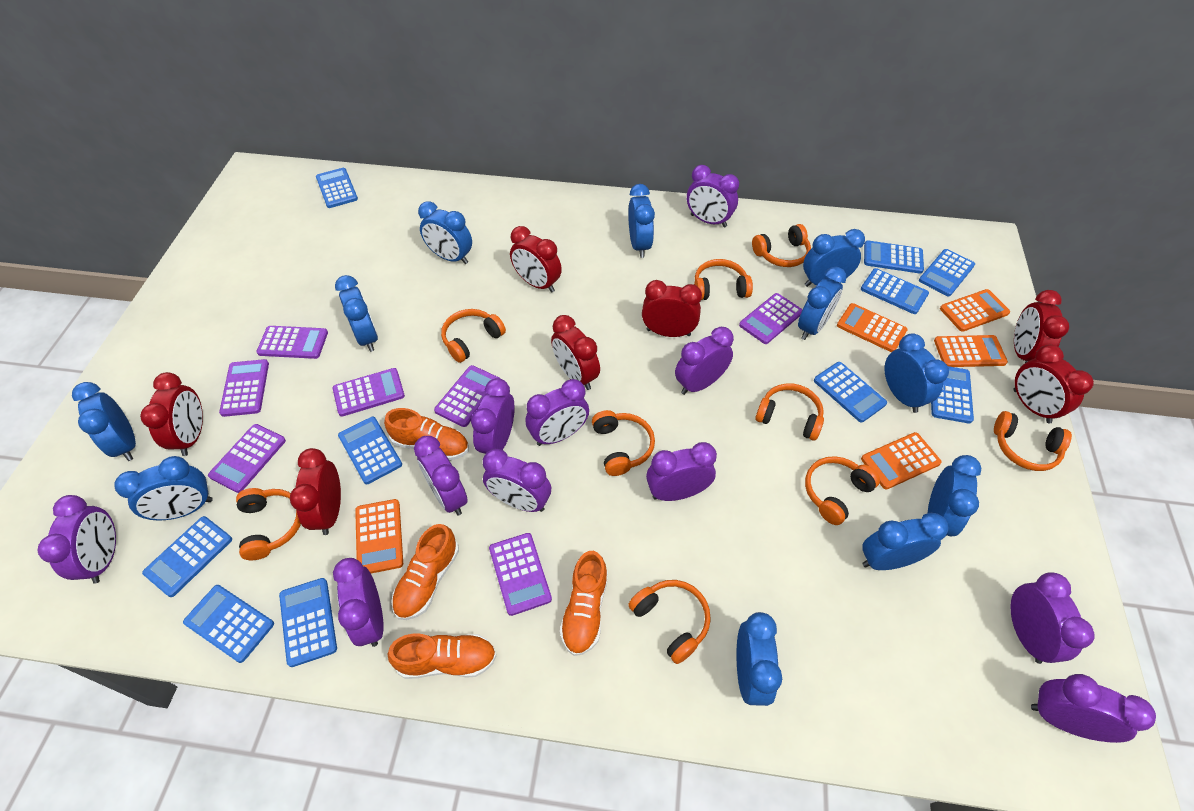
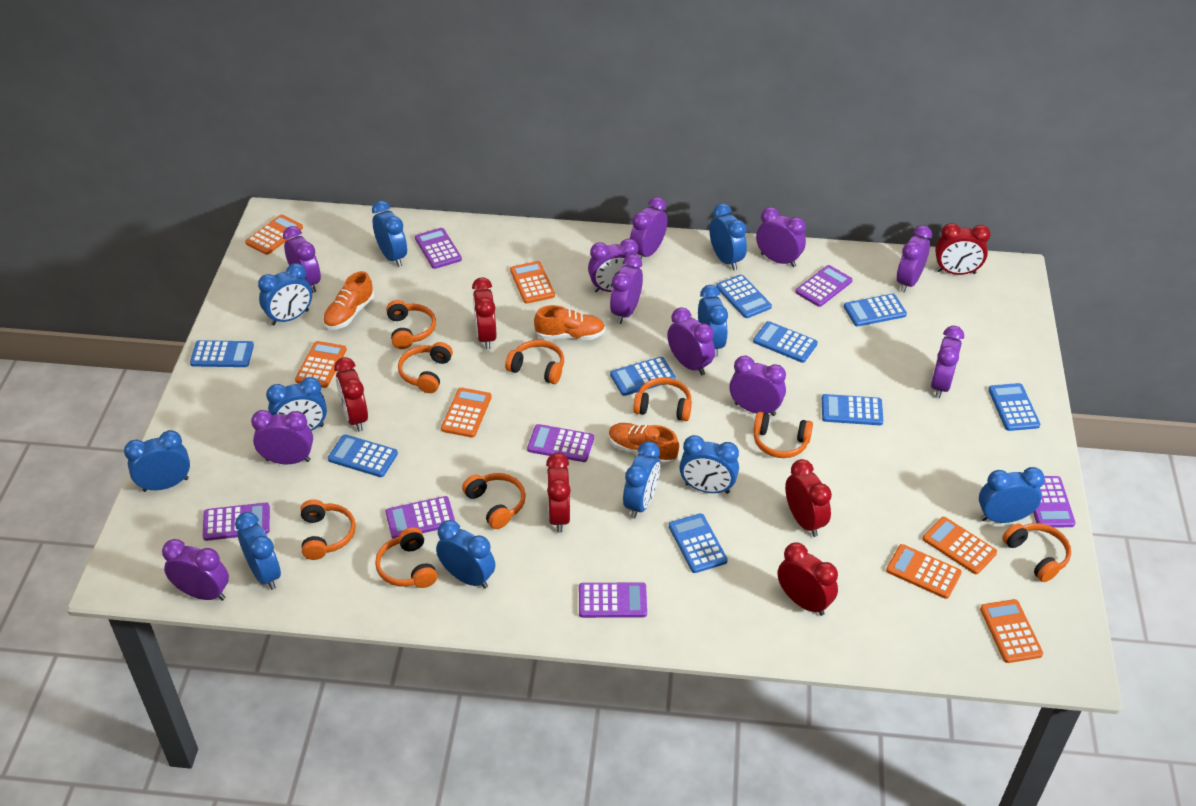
blue calculator: 10 -> 9
orange calculator: 5 -> 7
orange shoe: 4 -> 3
red clock: 7 -> 6

